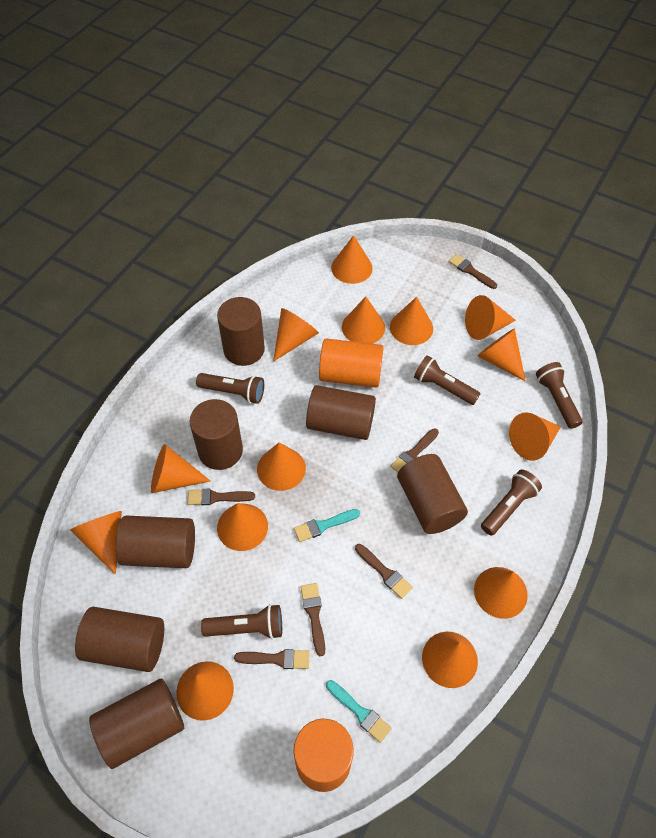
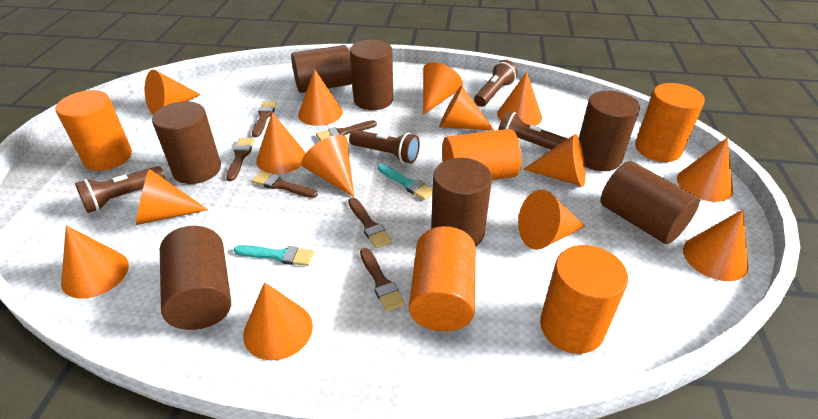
brown flashlight: 5 -> 4
orange cylinder: 2 -> 5

